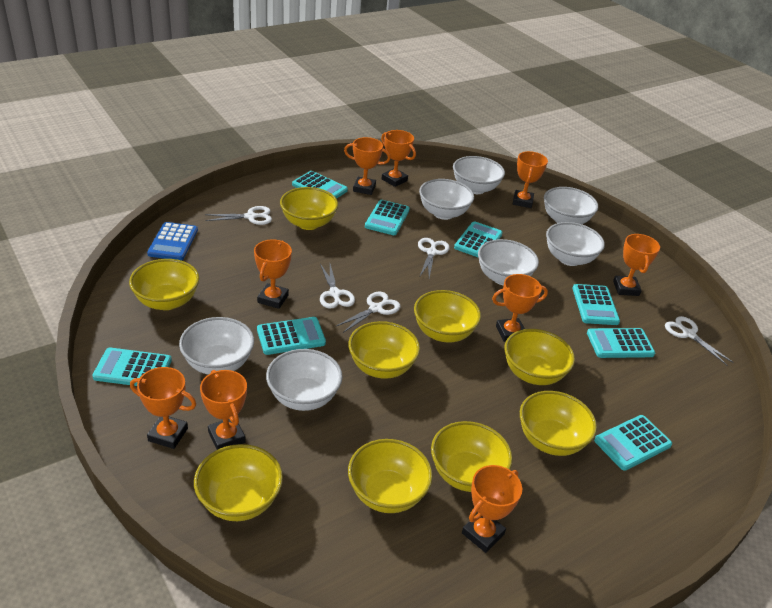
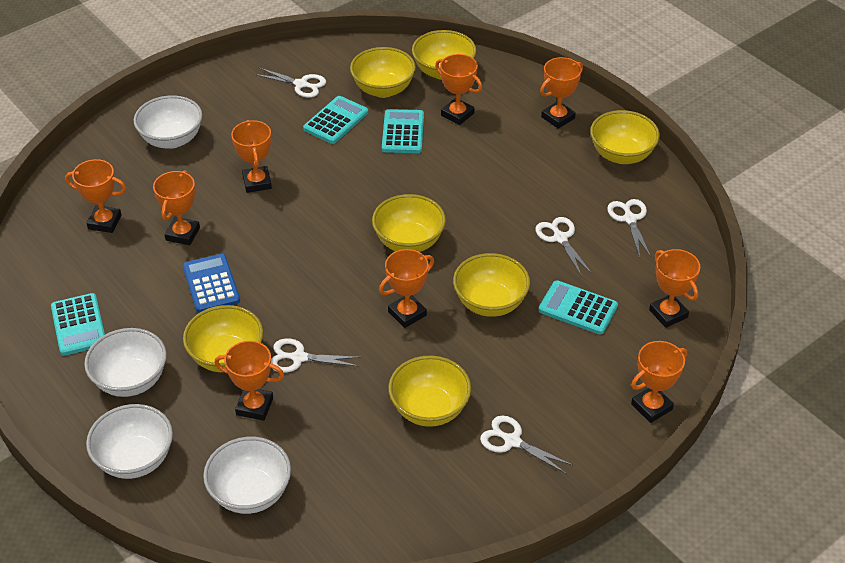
turquoise calculator: 8 -> 4
white bowl: 7 -> 4
yellow bowl: 9 -> 7

